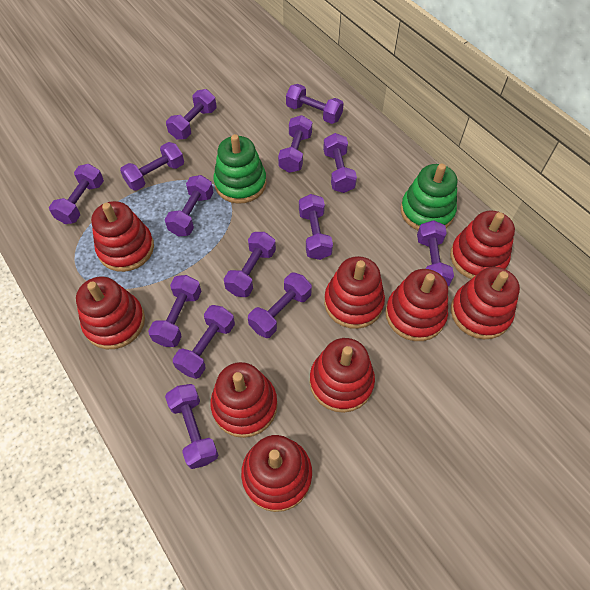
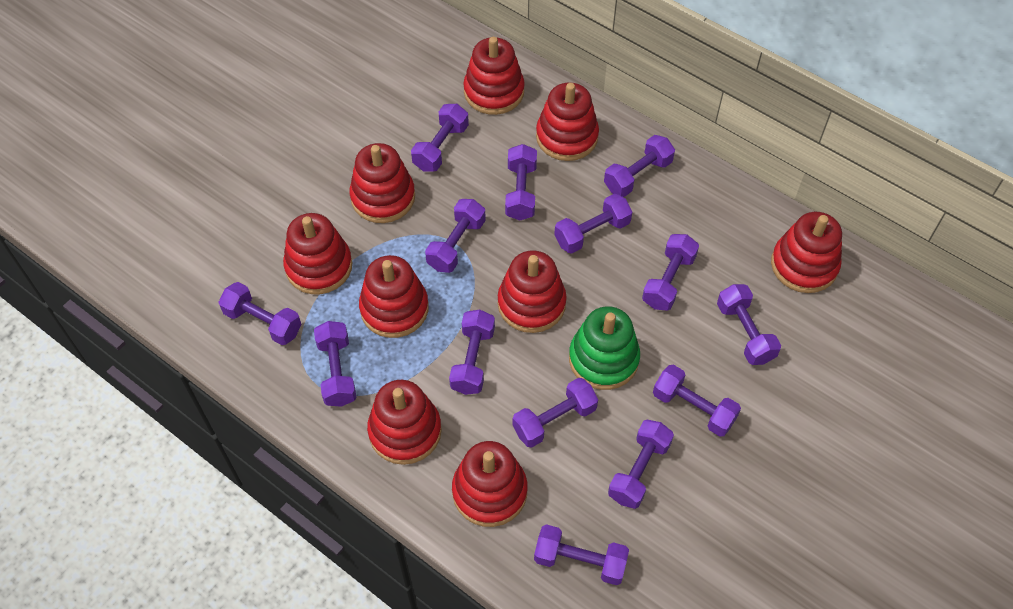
green stacking toy: 2 -> 1

